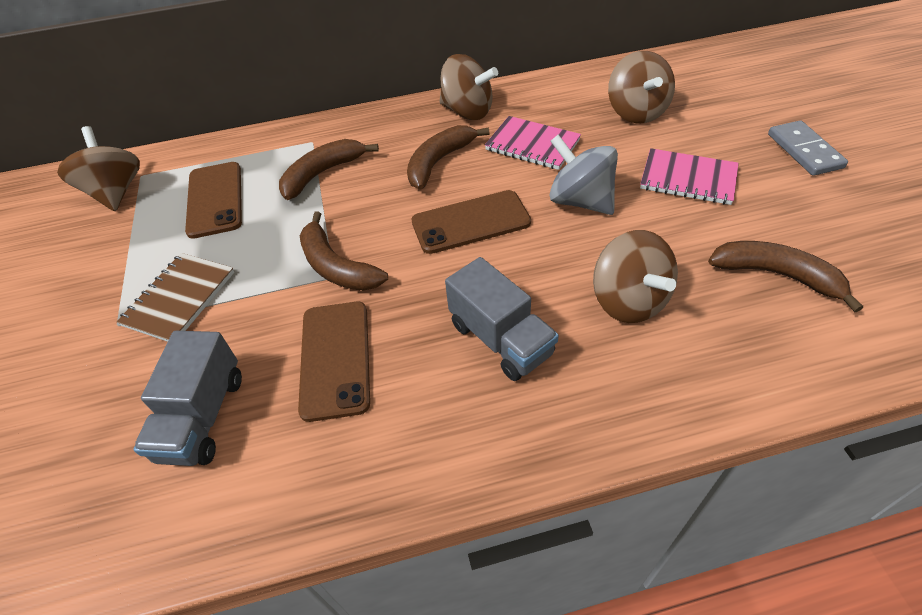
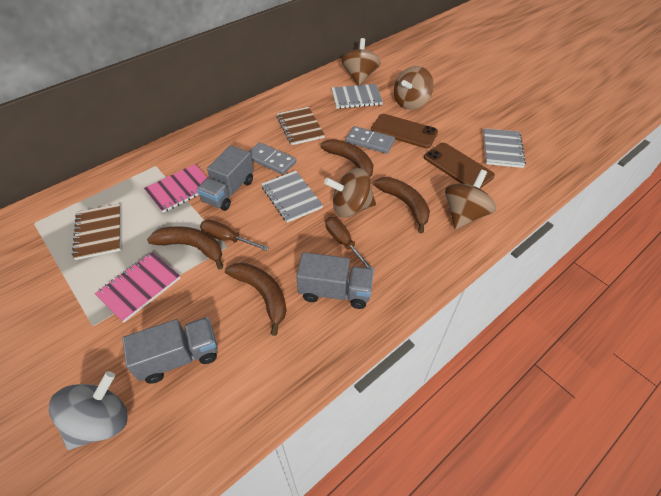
brown notebook: 1 -> 2
brown phone: 3 -> 2
brown screwdriver: 0 -> 2
grey domino: 1 -> 2
grey notebook: 0 -> 3
grey truck: 2 -> 3

